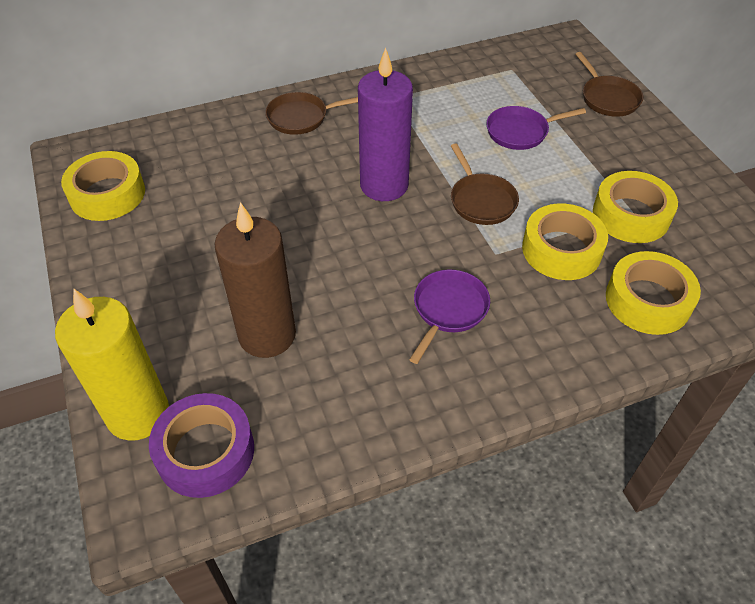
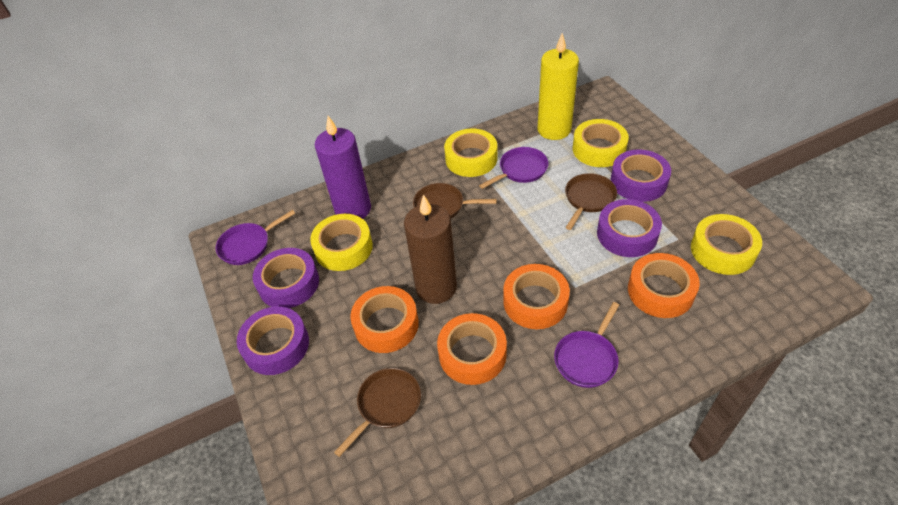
orange tape: 0 -> 4
purple pan: 2 -> 3
purple tape: 1 -> 4

